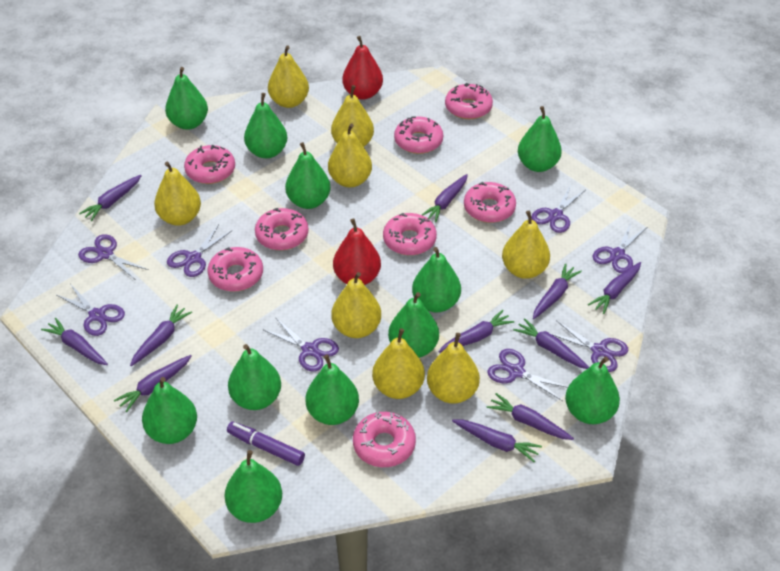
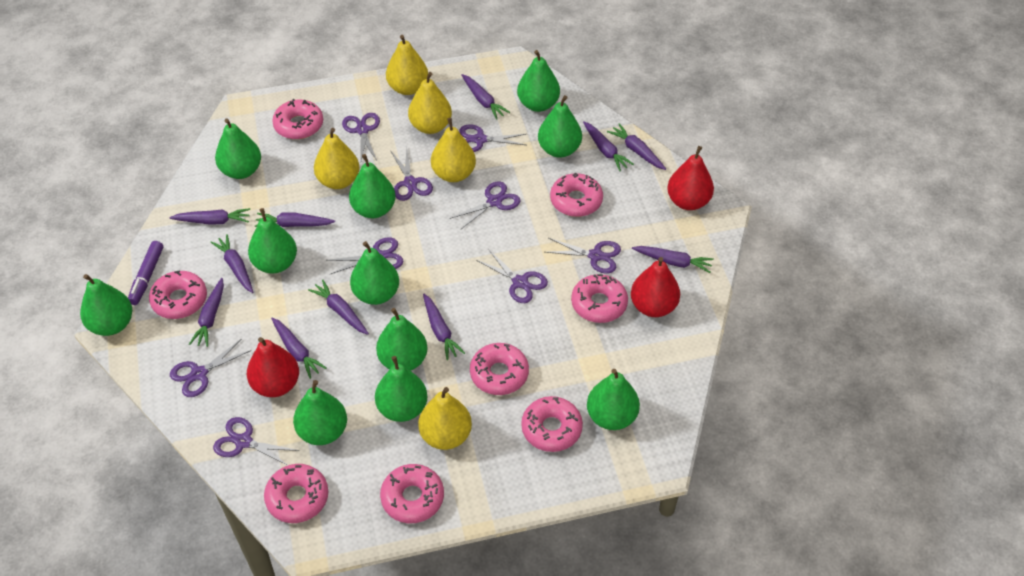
purple scissors: 8 -> 9
red pear: 2 -> 3
yellow pear: 8 -> 5

